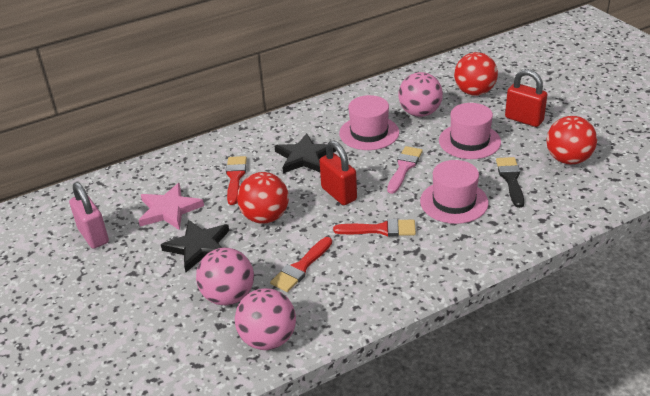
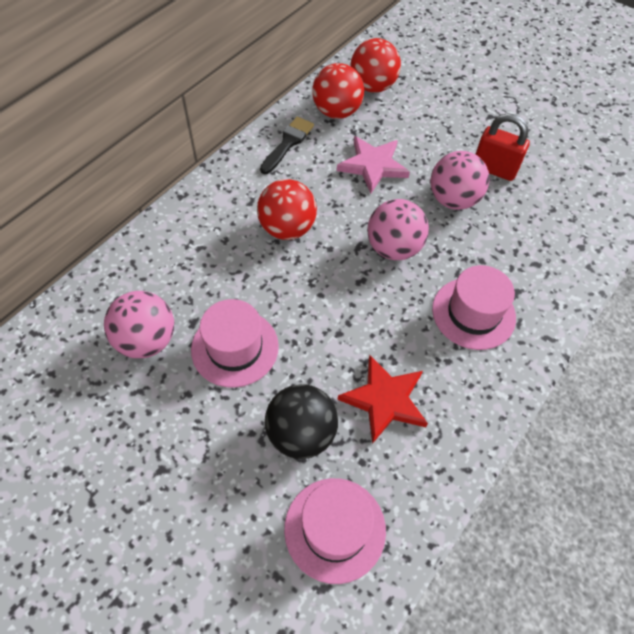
black ball: 0 -> 1
black star: 2 -> 0
pink brush: 1 -> 0
pink padlock: 1 -> 0
red brush: 3 -> 0
red padlock: 2 -> 1
red star: 0 -> 1

